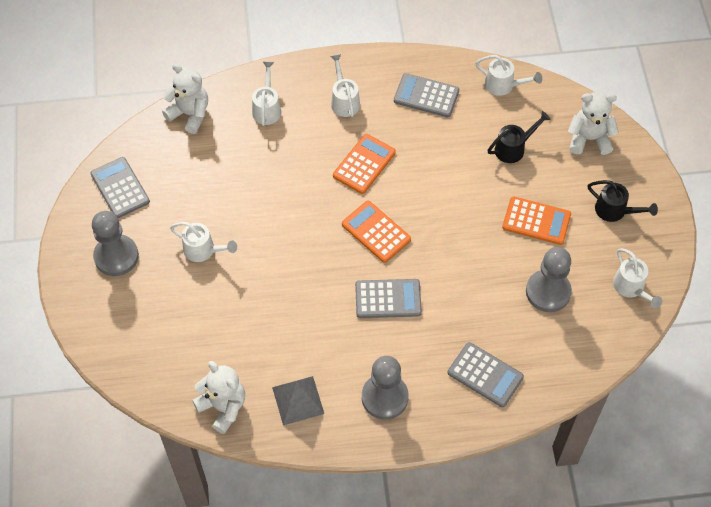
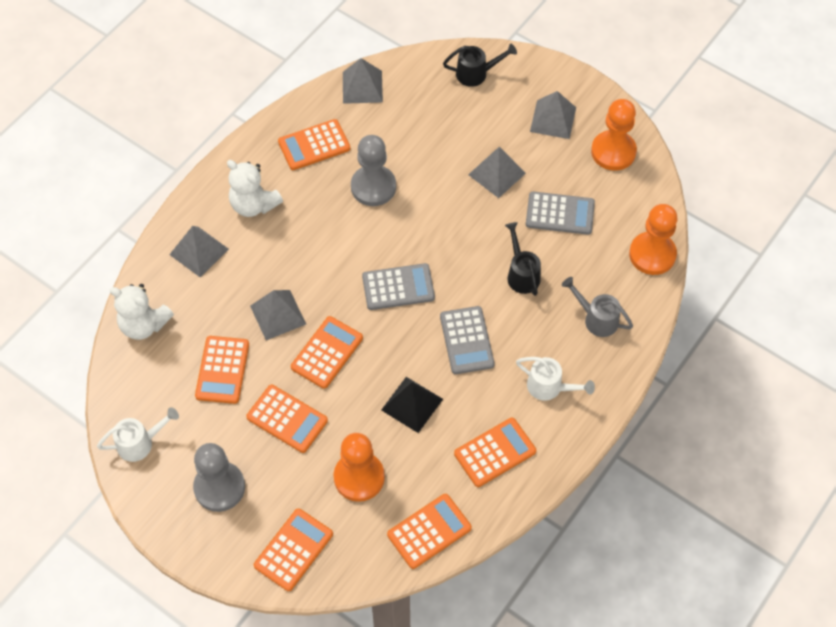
black pyramid: 0 -> 1
grey calculator: 4 -> 3
grey pawn: 3 -> 2
grey pyramid: 1 -> 5
grey watering can: 0 -> 1
orange calculator: 3 -> 7
orange pawn: 0 -> 3
white teddy bear: 3 -> 2
white watering can: 5 -> 2

